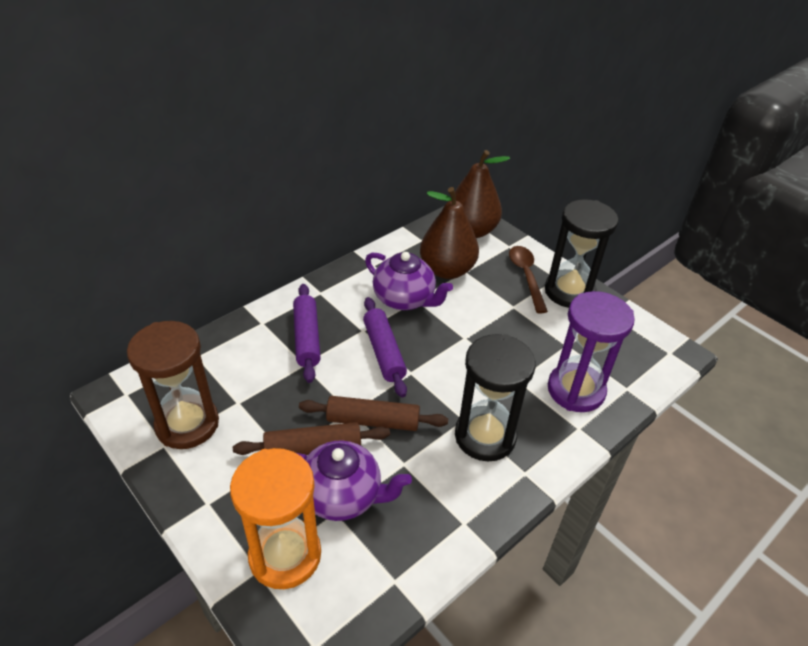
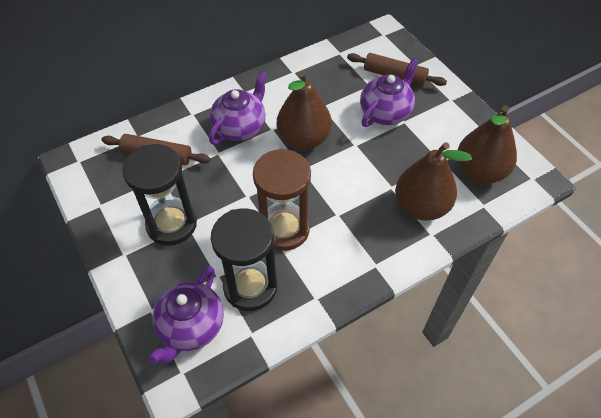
brown pear: 2 -> 3
brown spoon: 1 -> 0
orange hourglass: 1 -> 0
purple hourglass: 1 -> 0
purple rolling pin: 2 -> 0
purple teapot: 2 -> 3

